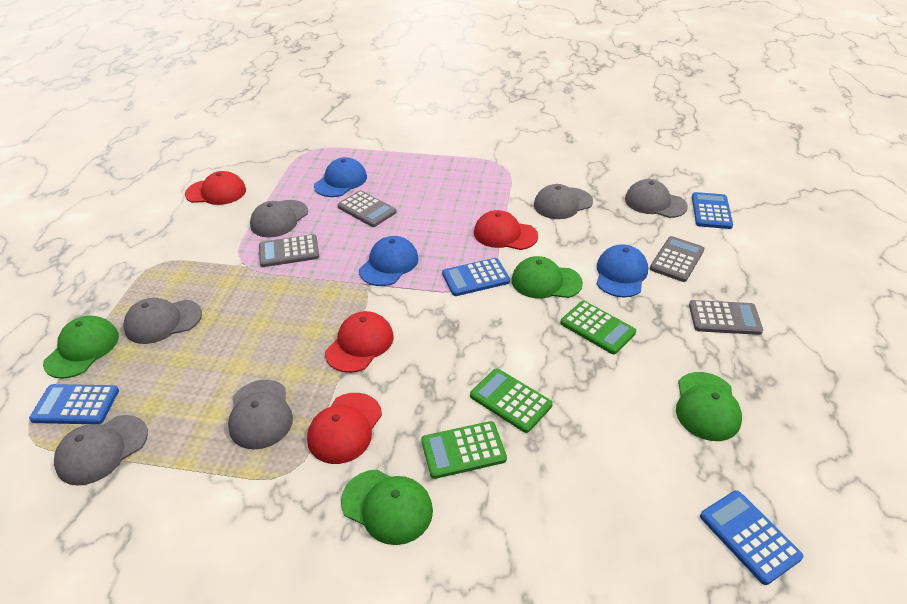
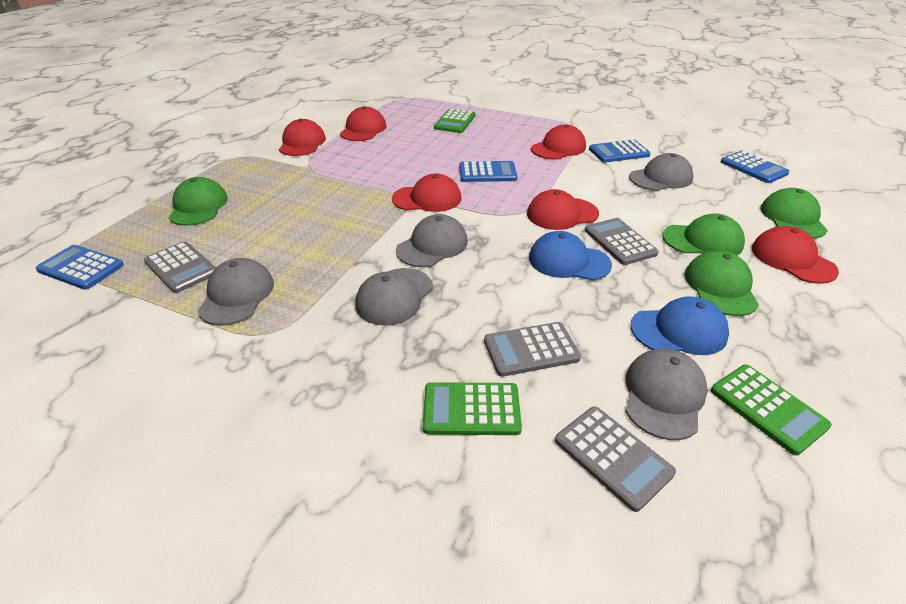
blue cap: 3 -> 2
grey cap: 6 -> 5
red cap: 4 -> 6

